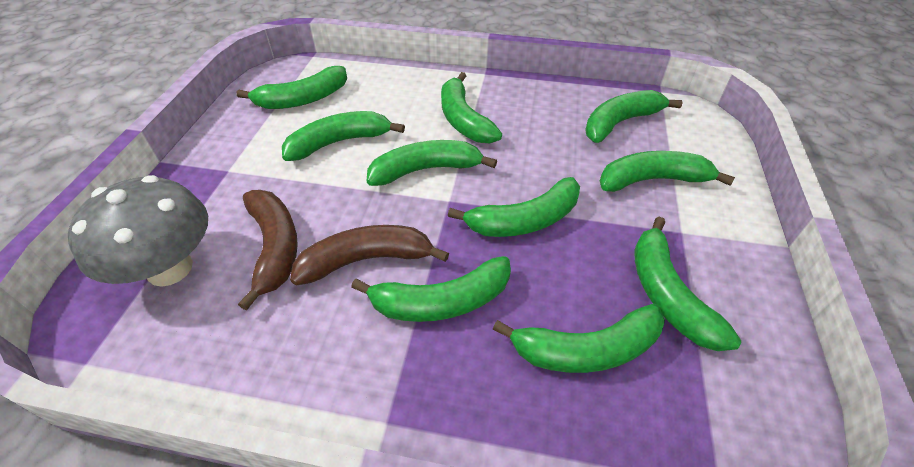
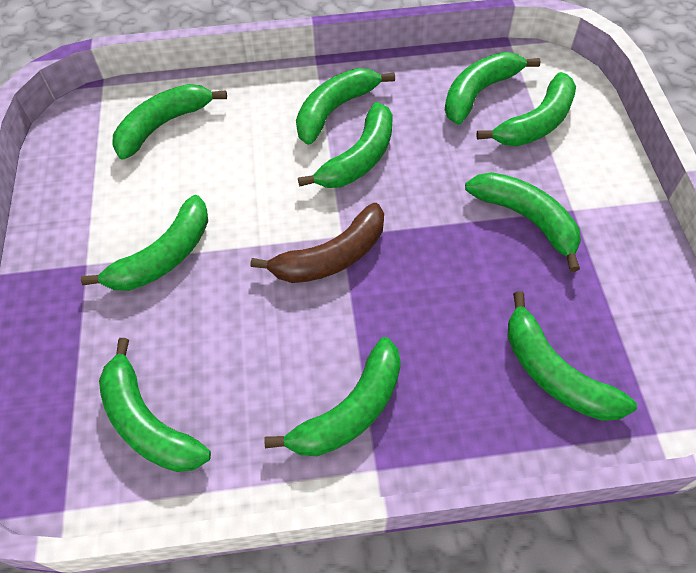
brown banana: 2 -> 1
grey mushroom: 1 -> 0

